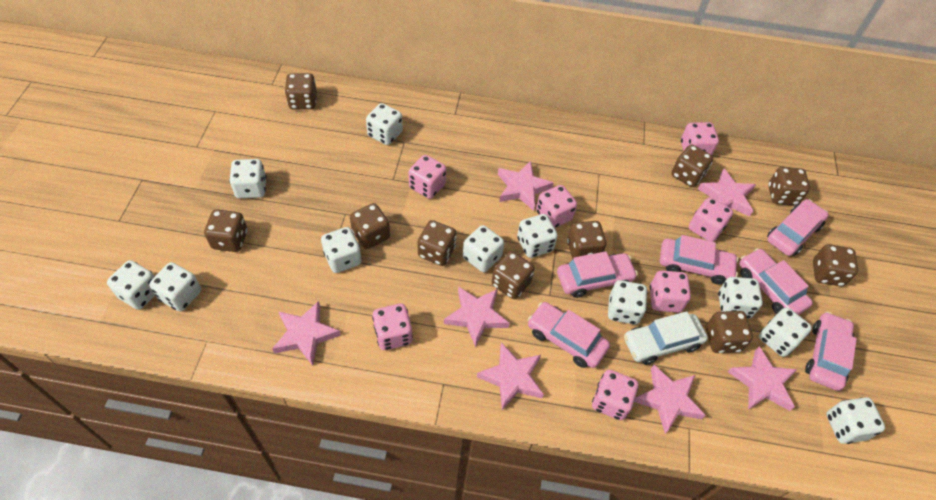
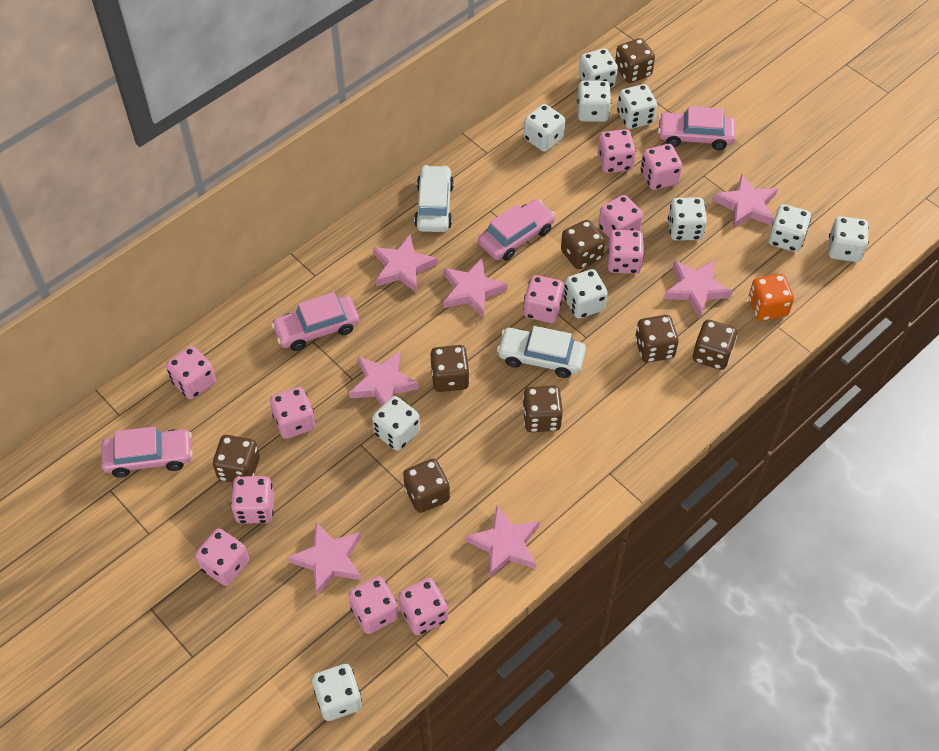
brown dice: 10 -> 8
orange dice: 0 -> 1
pink car: 6 -> 4
pink dice: 7 -> 11
white car: 1 -> 2
white dice: 11 -> 10

